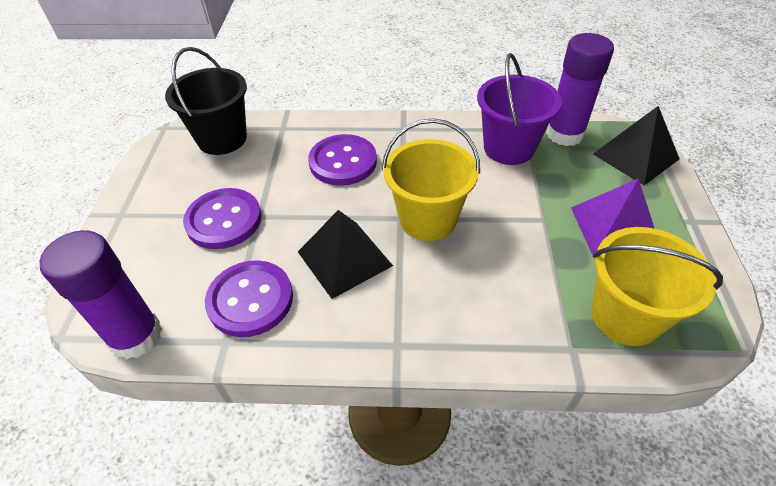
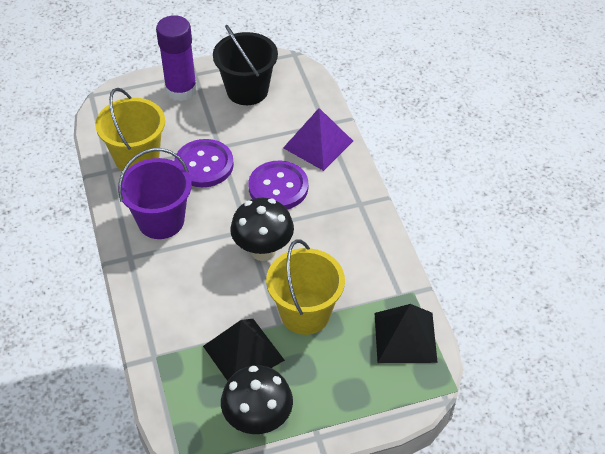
black mushroom: 0 -> 2
purple button: 3 -> 2
purple glue stick: 2 -> 1

